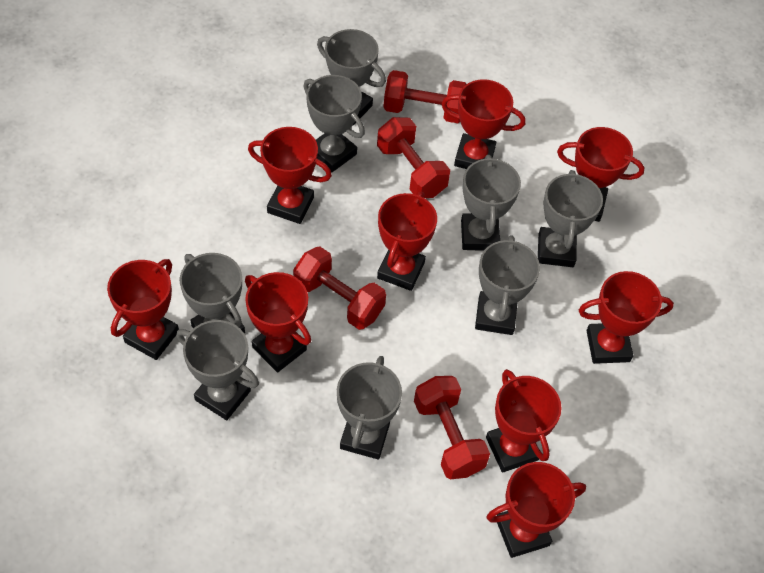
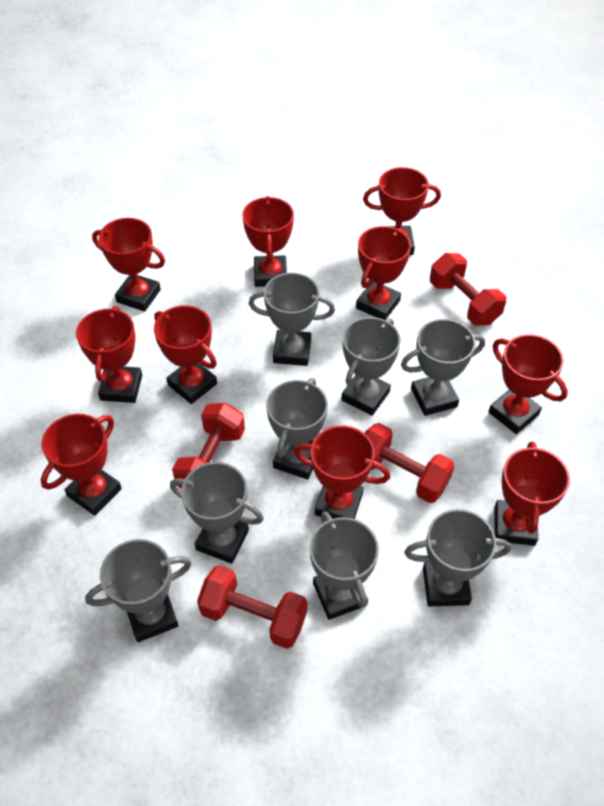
red trophy: 9 -> 10

